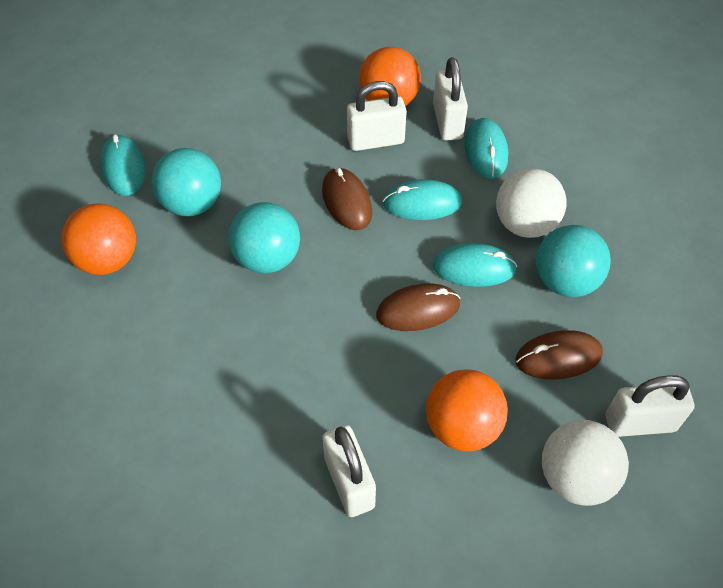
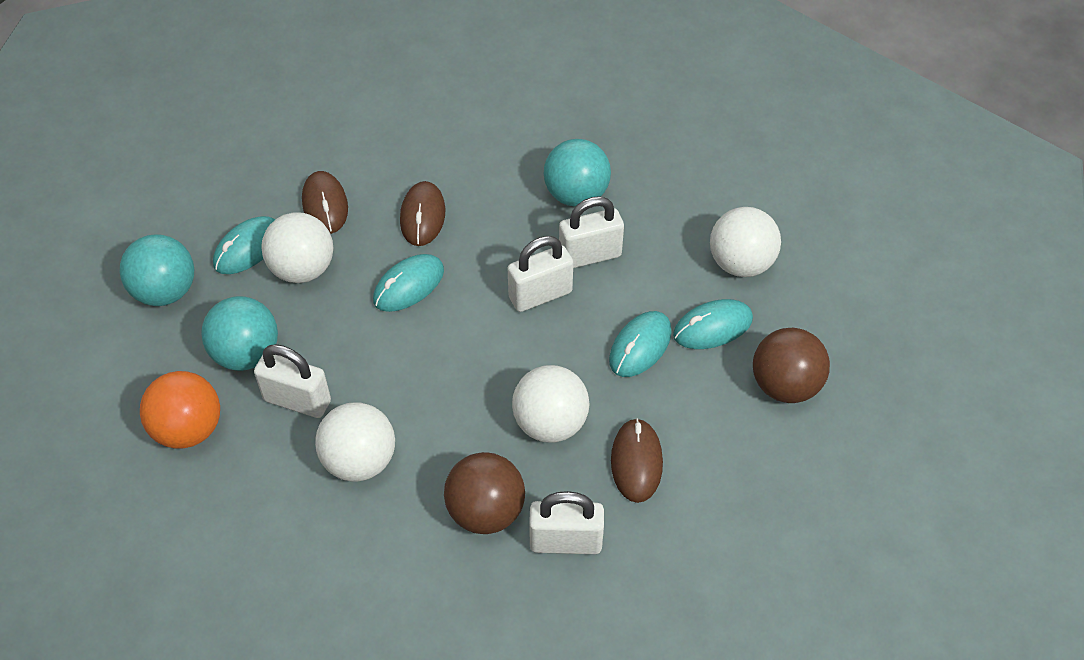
brown ball: 0 -> 2
orange ball: 3 -> 1
white ball: 2 -> 4

